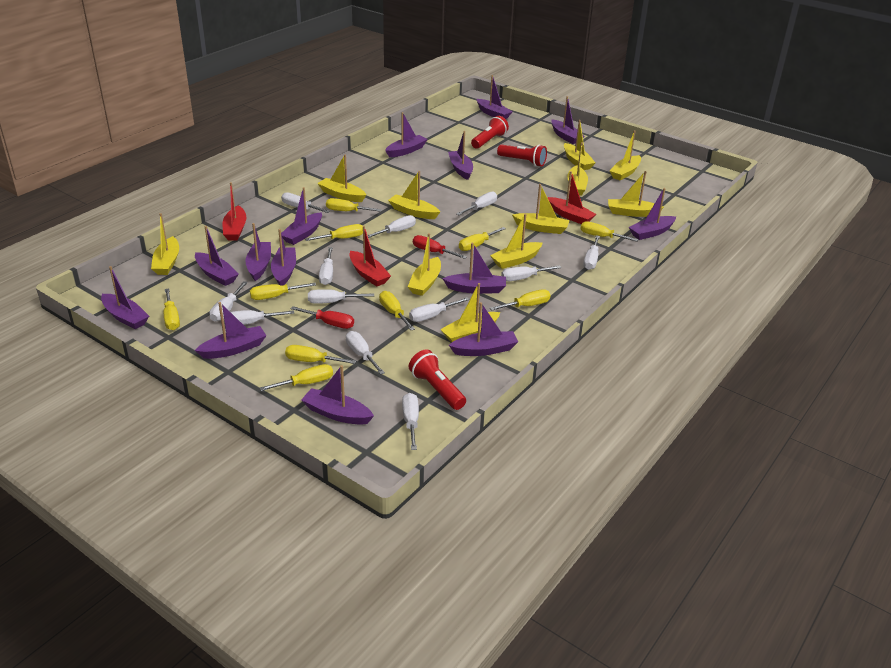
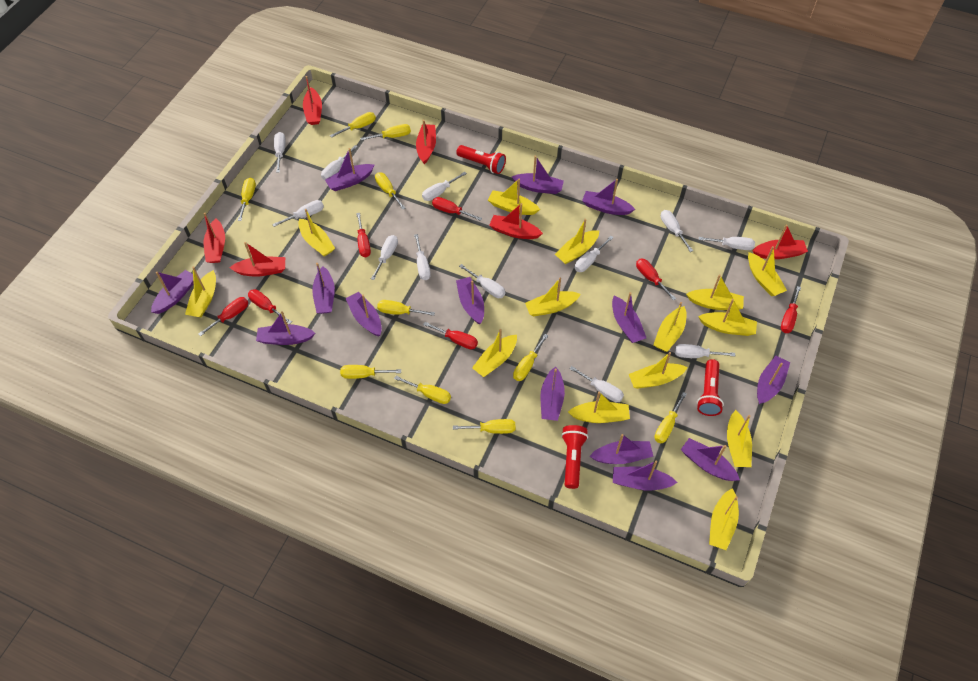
red boat: 3 -> 6
red screwdriver: 2 -> 7
yellow boat: 11 -> 14

